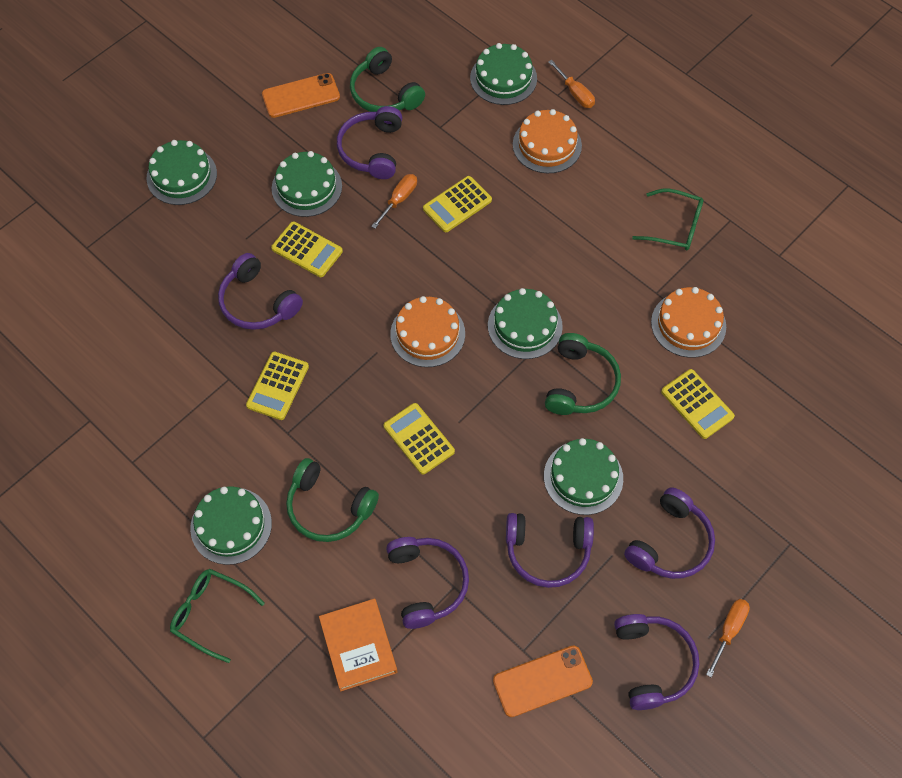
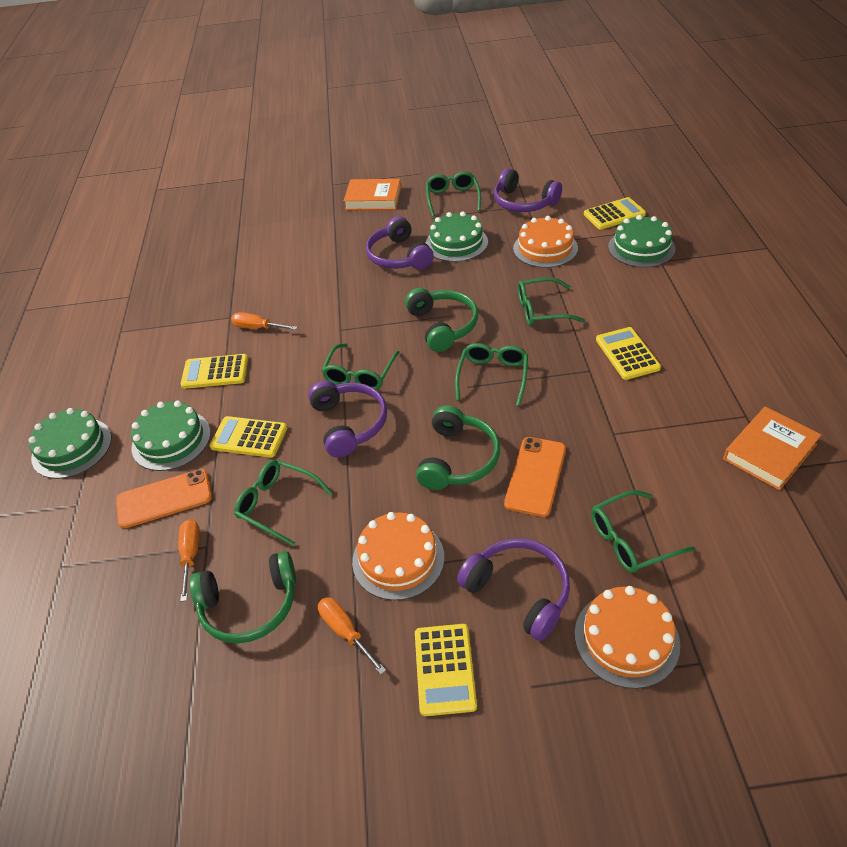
green cake: 6 -> 4
green glasses: 2 -> 6
orange book: 1 -> 2
purple headphones: 6 -> 4

